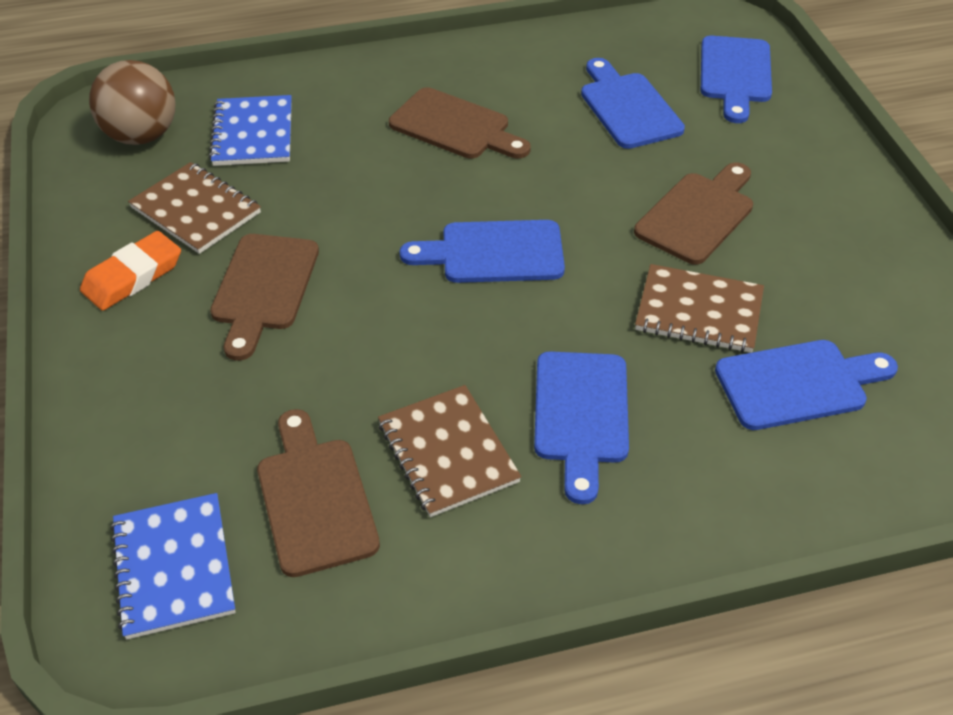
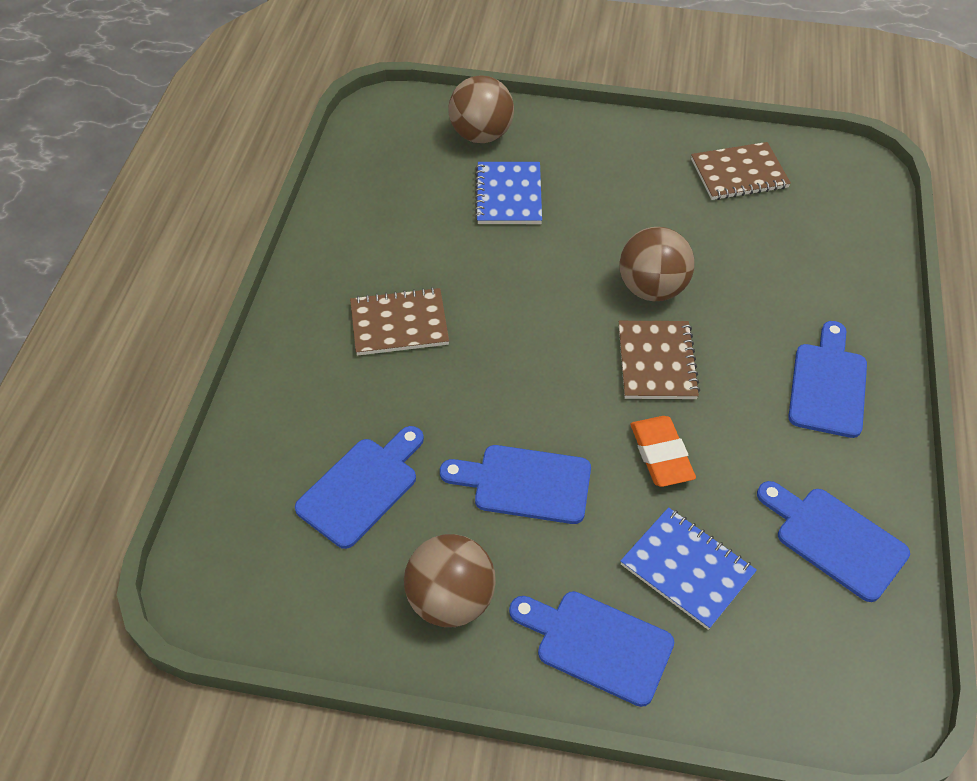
brown ball: 1 -> 3
brown cutting board: 4 -> 0

